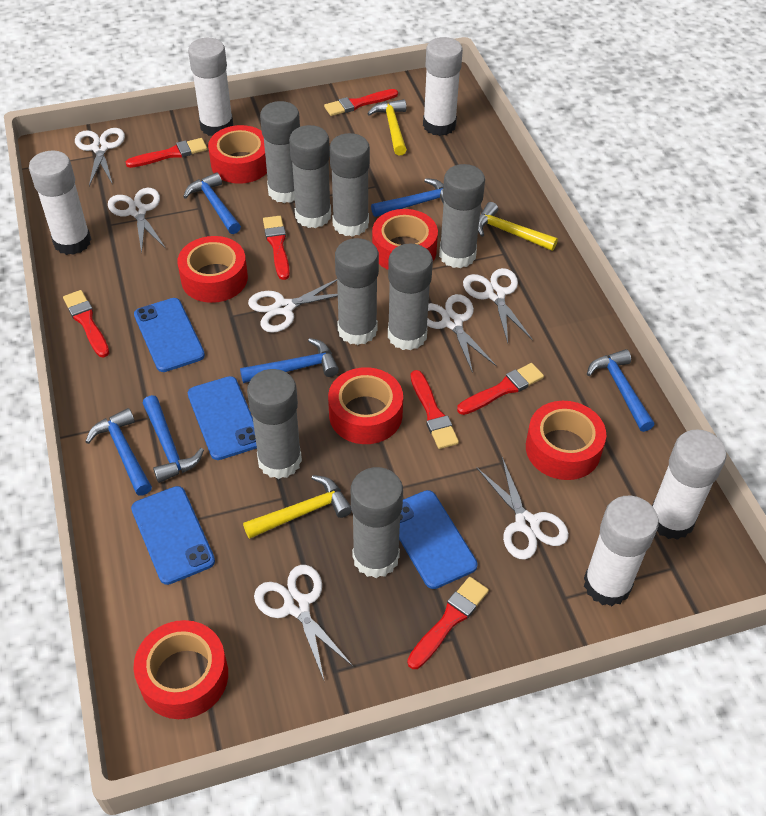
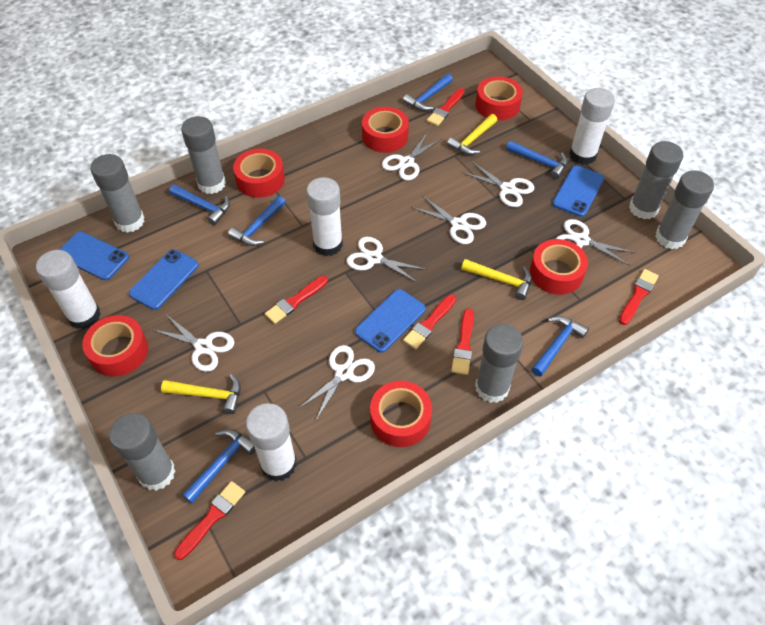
grey glue stick: 8 -> 6
red brush: 7 -> 6
white glue stick: 5 -> 4

